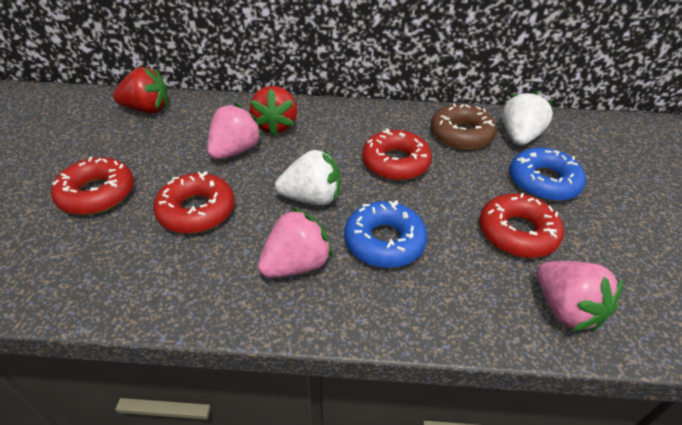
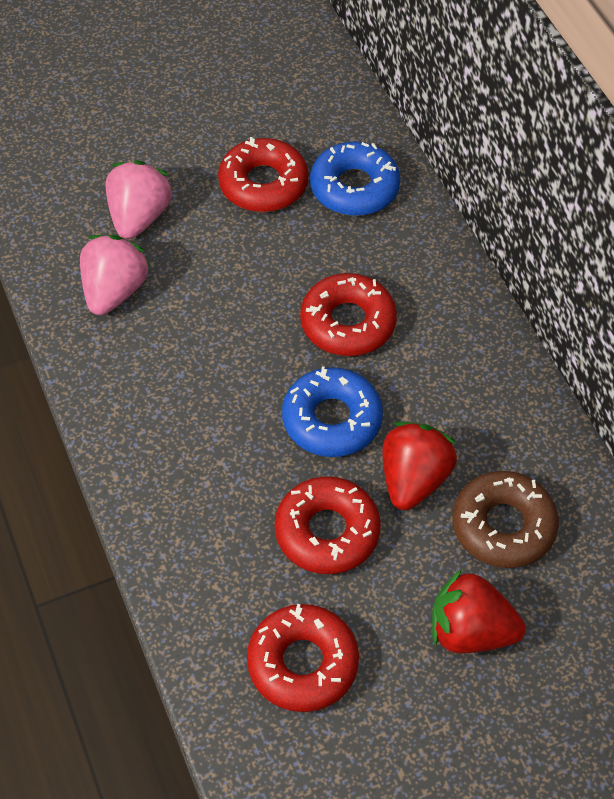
pink strawberry: 3 -> 2
white strawberry: 2 -> 0

